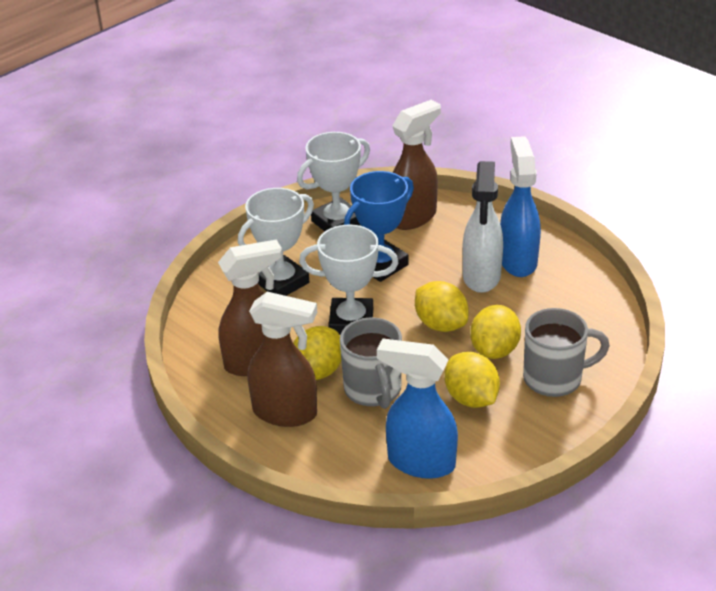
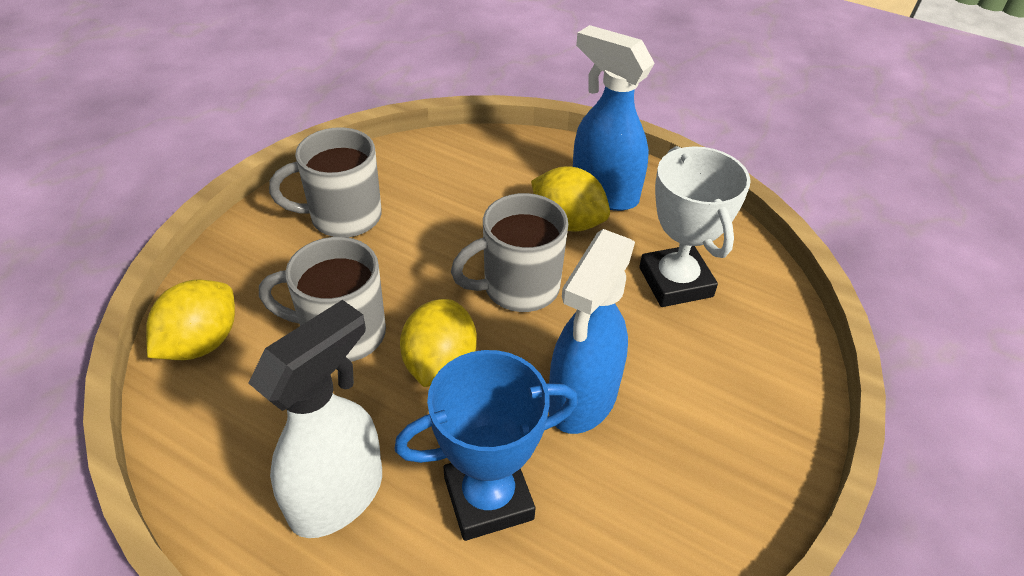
brown spray bottle: 3 -> 0
grey mug: 2 -> 3
white trophy: 3 -> 1
yellow lemon: 4 -> 3

